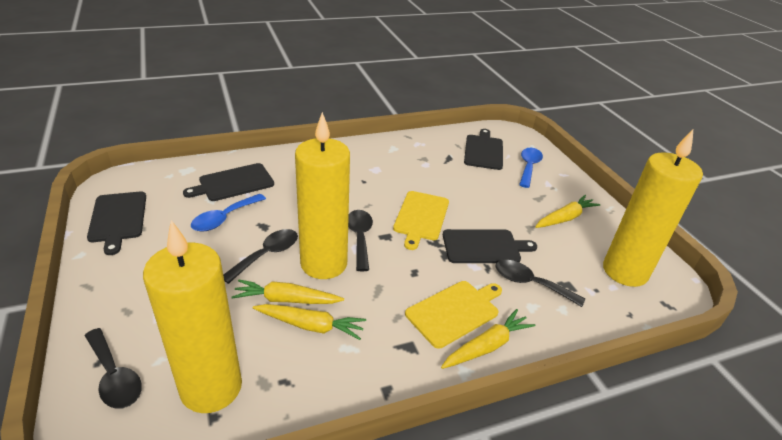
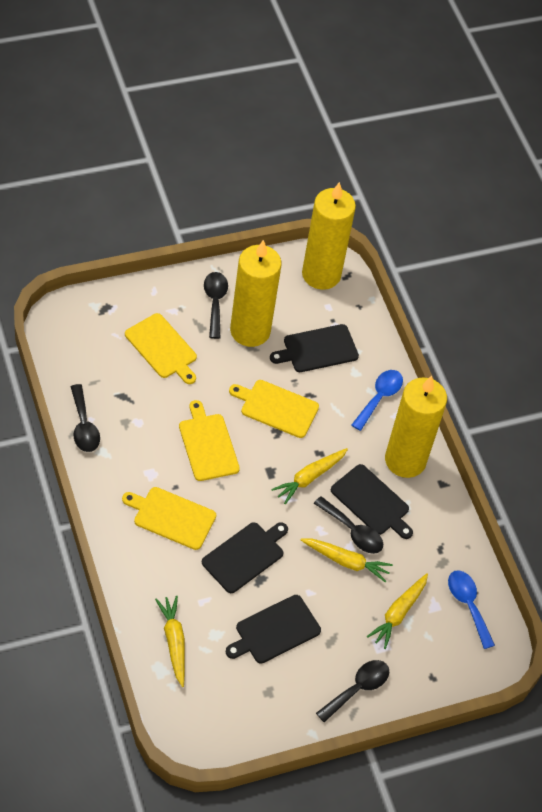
yellow cutting board: 2 -> 4

